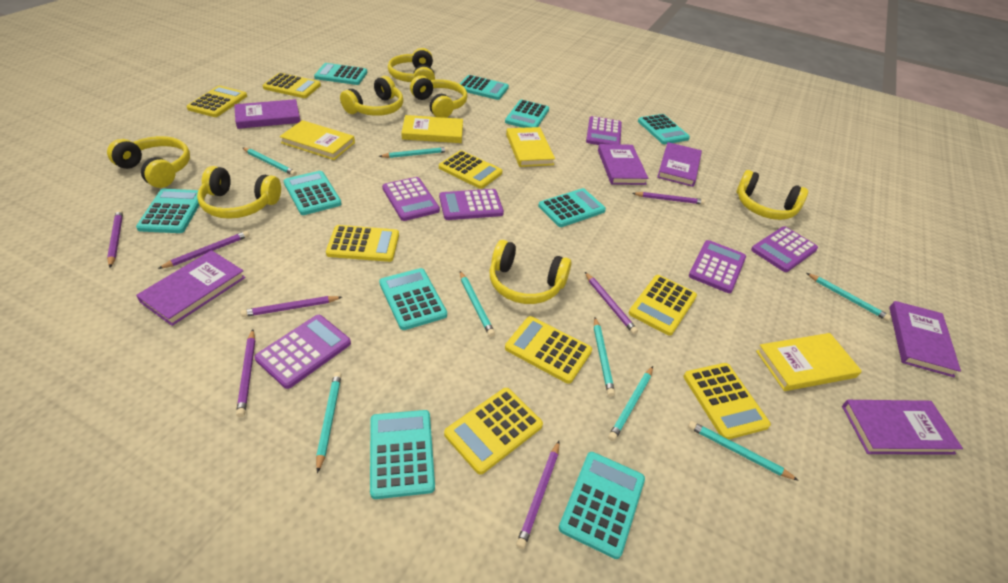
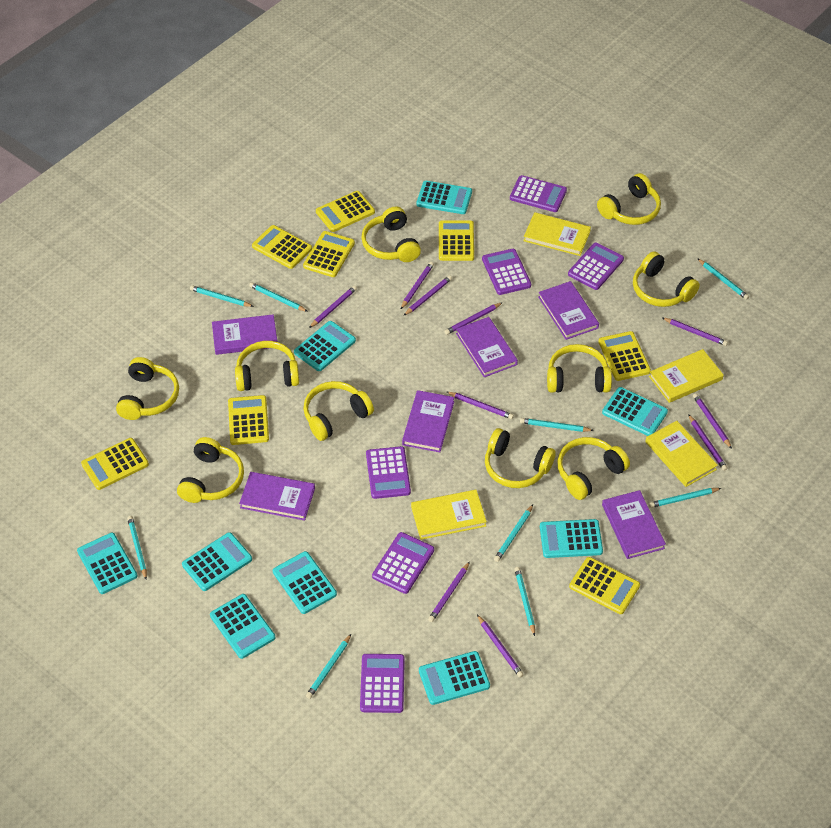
purple pencil: 7 -> 10
turquoise calculator: 10 -> 9
turquoise pencil: 8 -> 9
yellow headphones: 7 -> 10

